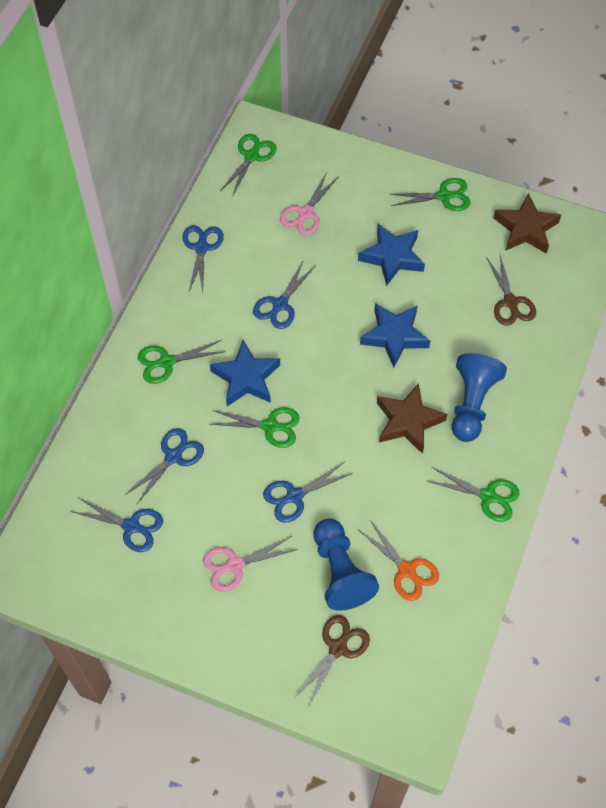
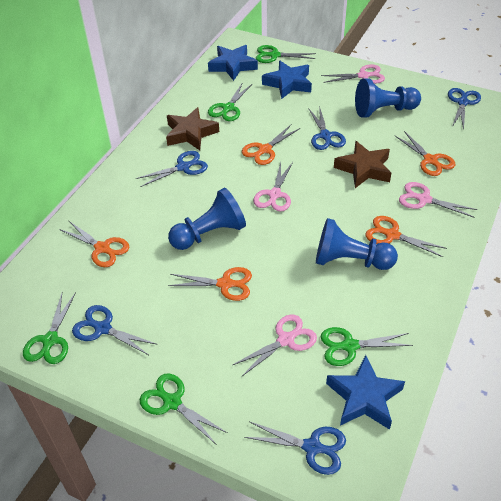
blue pawn: 2 -> 3
brown scissors: 2 -> 0
orange scissors: 1 -> 5
pink scissors: 2 -> 4

